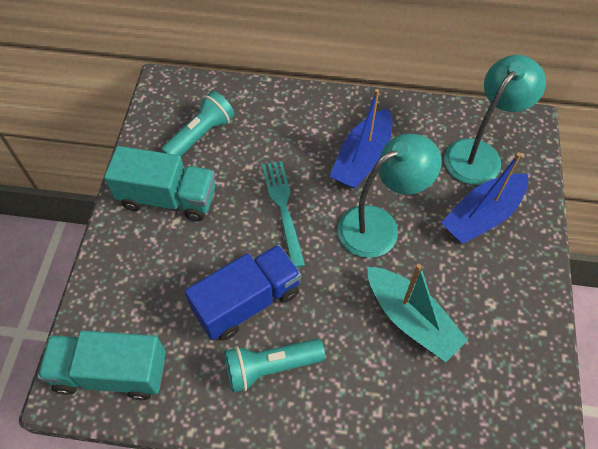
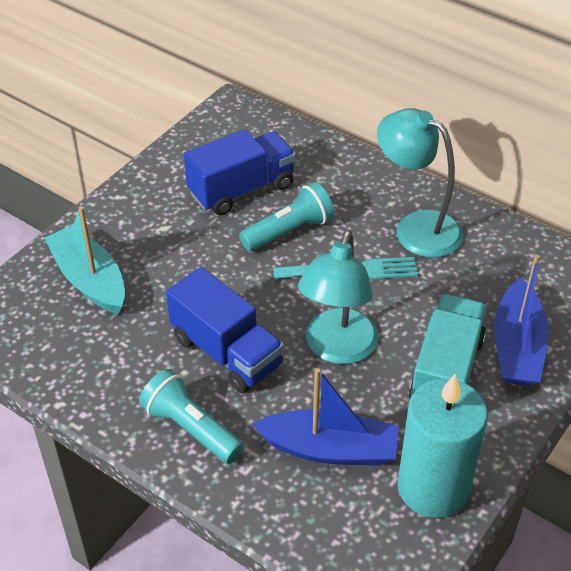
blue truck: 1 -> 2
turquoise candle: 0 -> 1
turquoise truck: 2 -> 1

